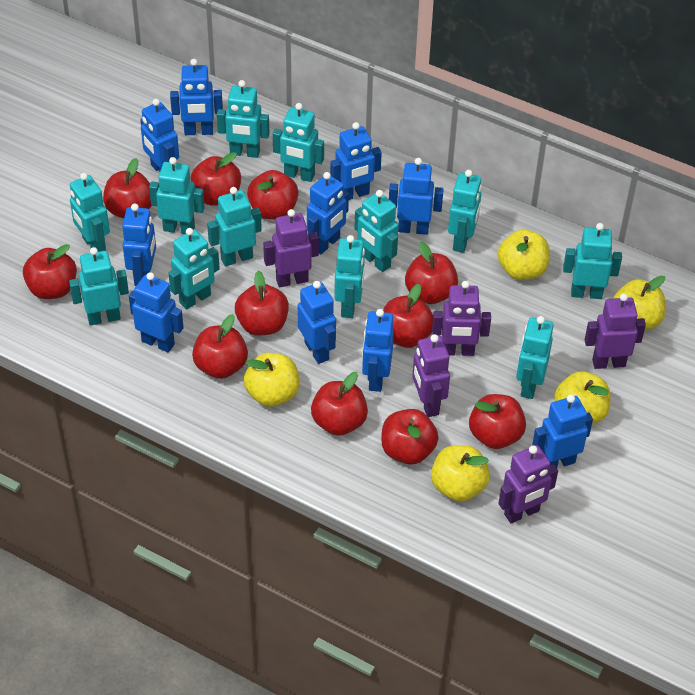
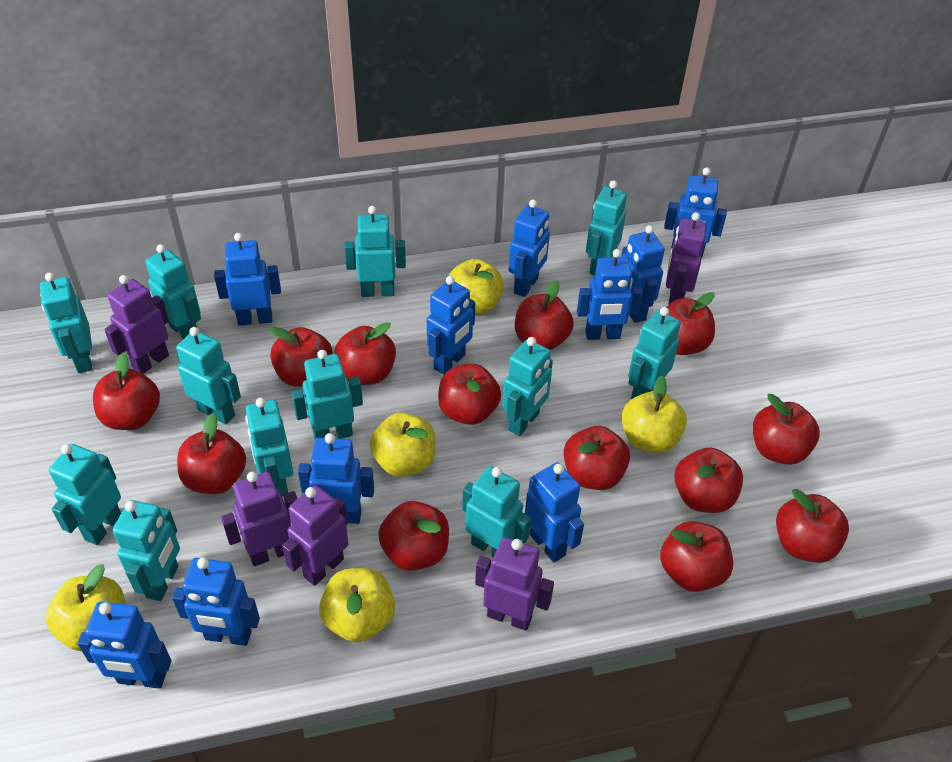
red apple: 11 -> 13

